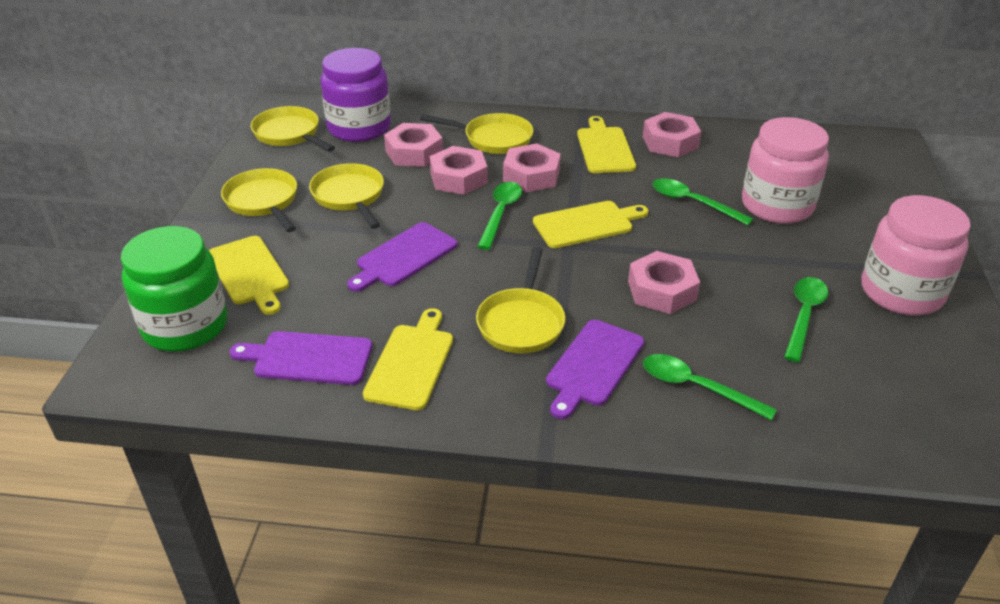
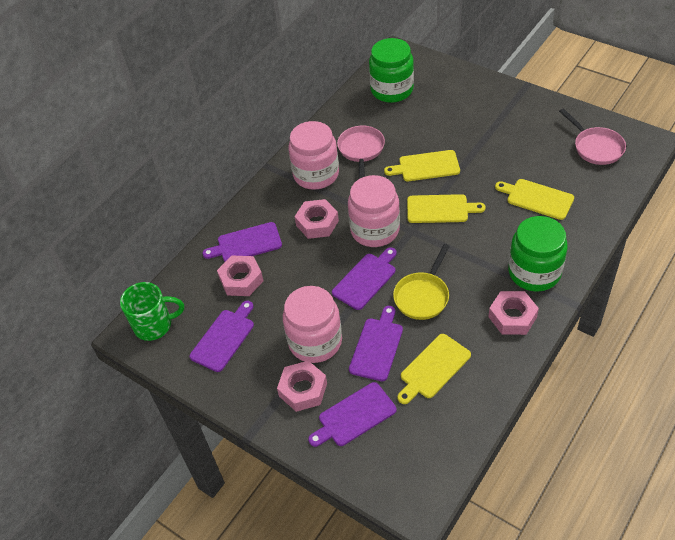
green jar: 1 -> 2
green mug: 0 -> 1
green spoon: 4 -> 0
pink jar: 2 -> 3
pink nut: 5 -> 4
pink pan: 0 -> 2
purple cutting board: 3 -> 5
purple jar: 1 -> 0
yellow pan: 5 -> 1

